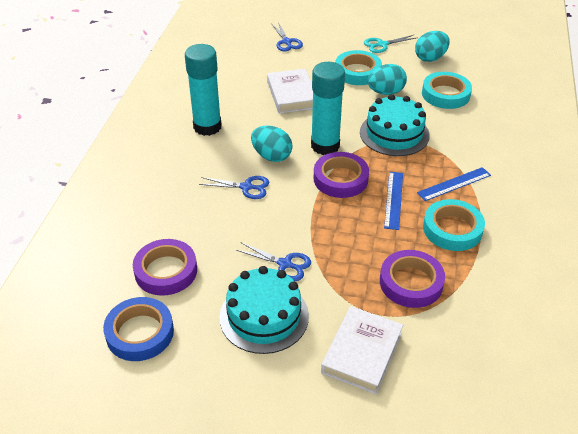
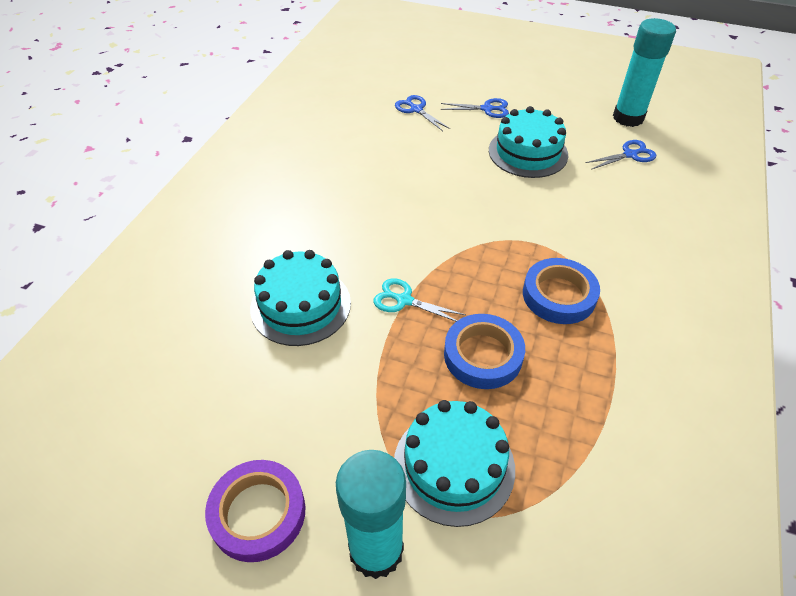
blue ruler: 2 -> 0
blue tape: 1 -> 2
purple tape: 3 -> 1
turquoise cake: 2 -> 3
turquoise egg: 3 -> 0
turquoise tape: 3 -> 0
white book: 2 -> 0

